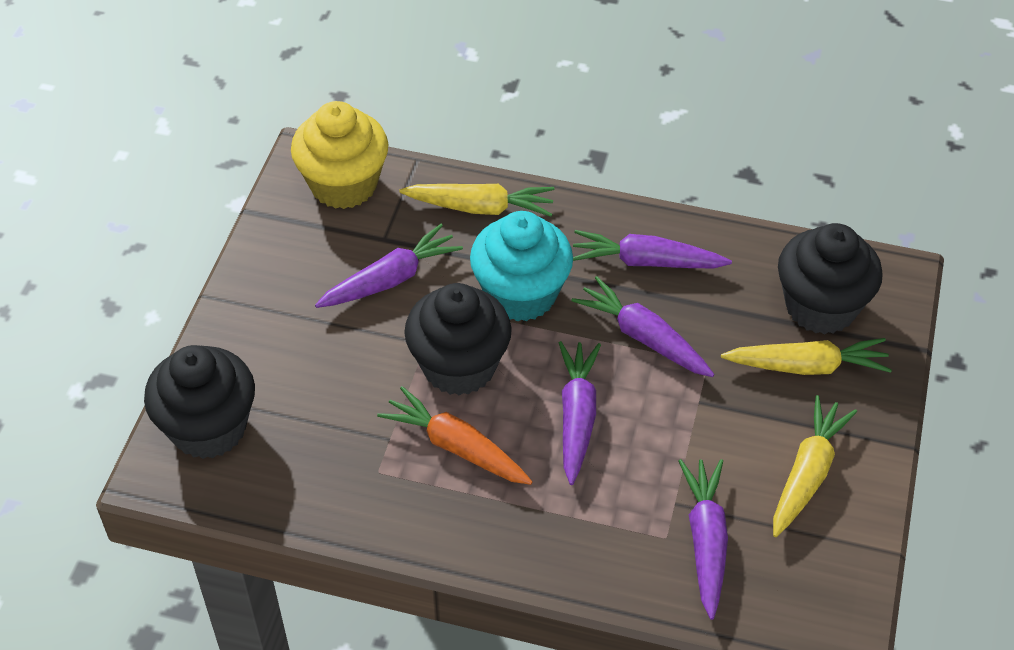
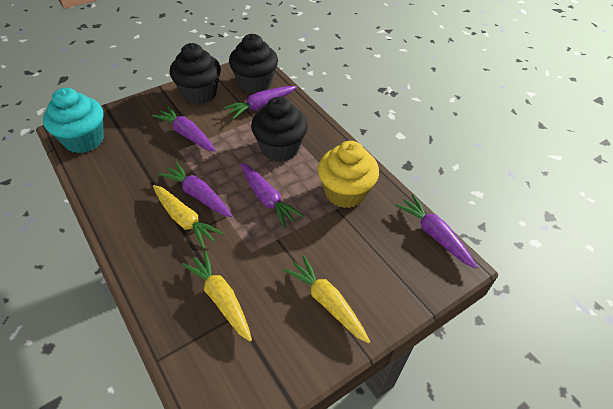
orange carrot: 1 -> 0

